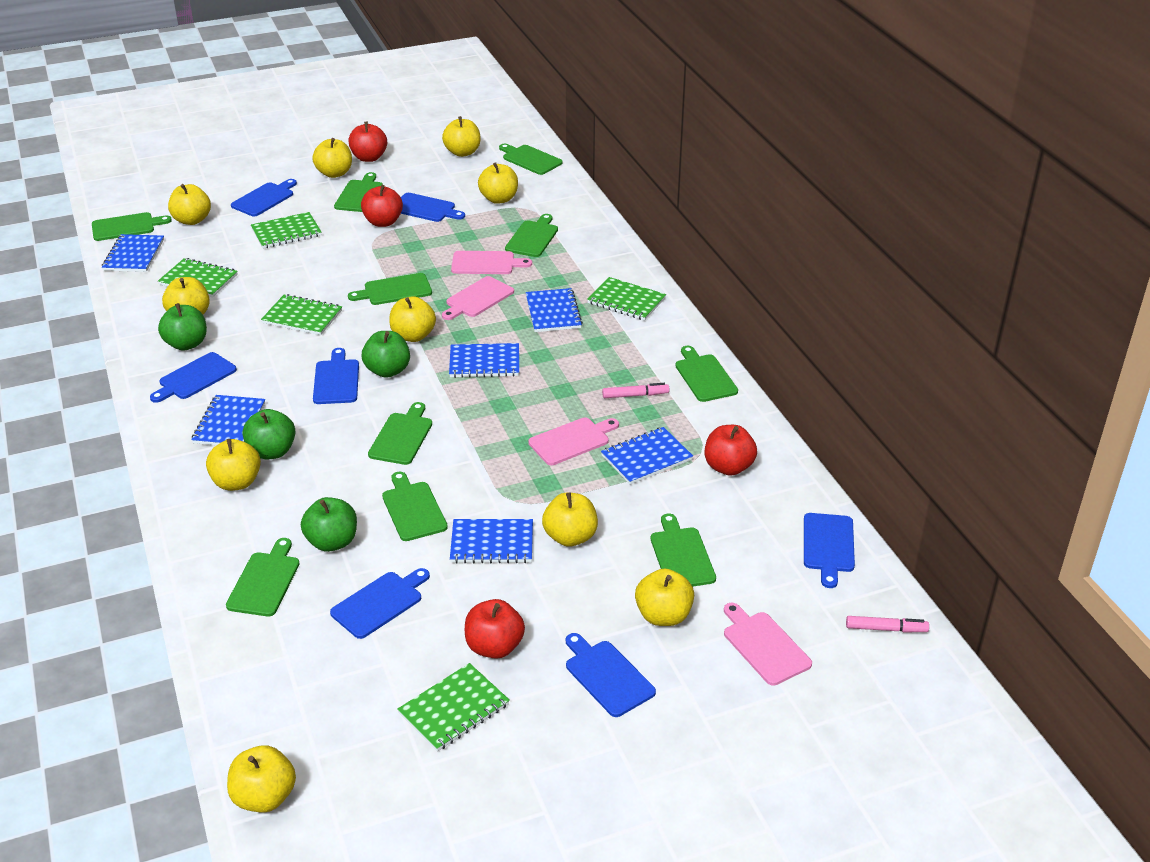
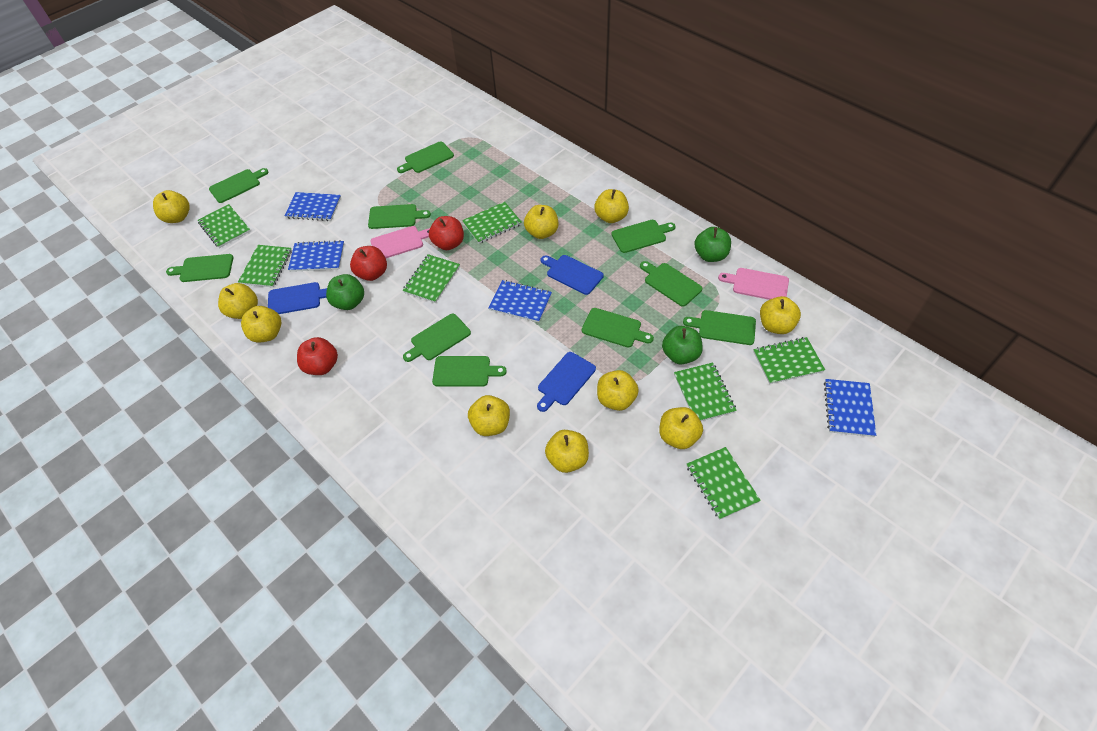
blue cutting board: 7 -> 3
blue notebook: 6 -> 4
green apple: 4 -> 3
green notebook: 5 -> 7
pink cutting board: 4 -> 2
pink marker: 2 -> 0
red apple: 4 -> 3

